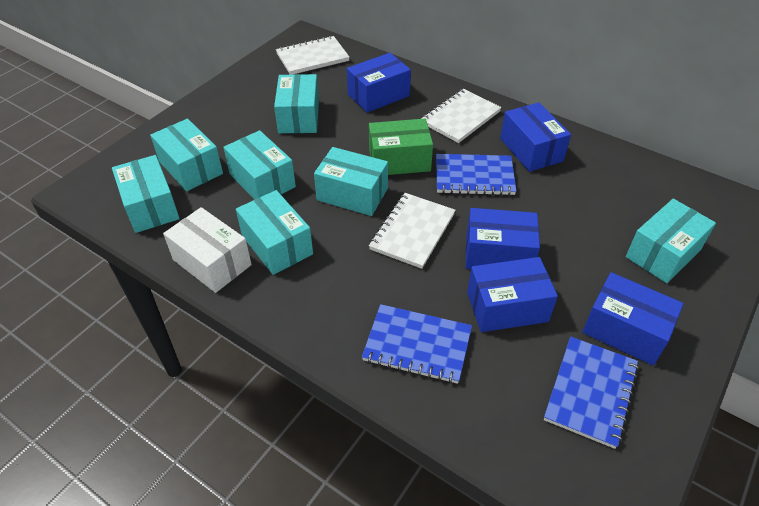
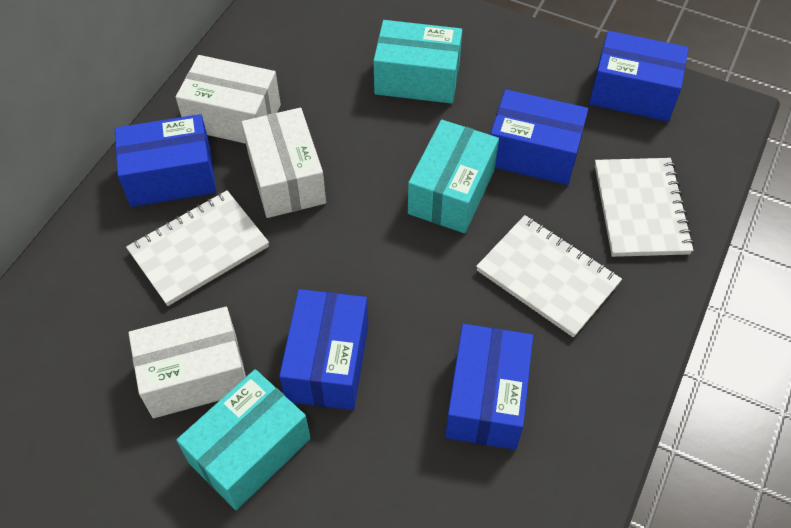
blue notebook: 3 -> 0
green box: 1 -> 0
turquoise box: 7 -> 3
white box: 1 -> 3

